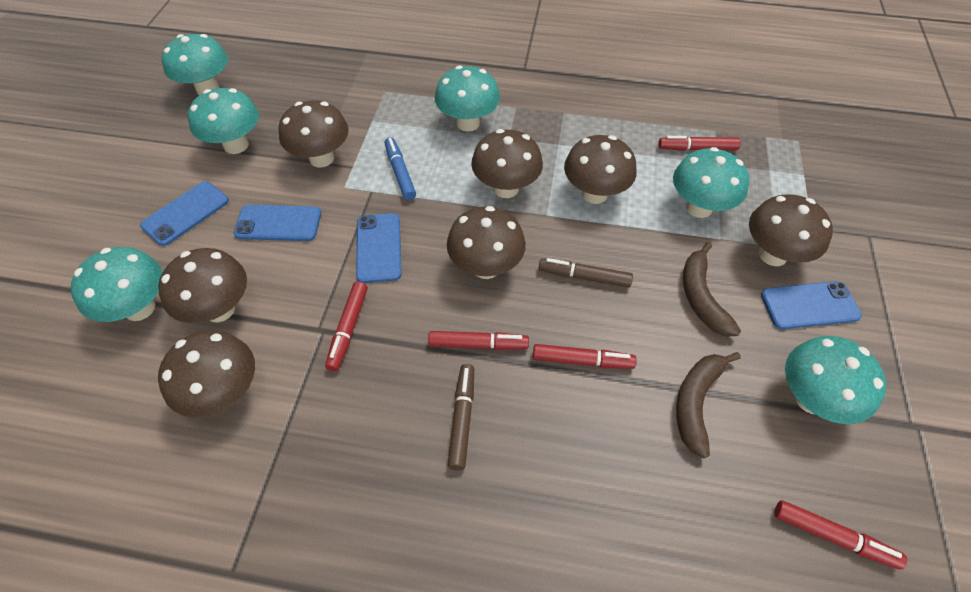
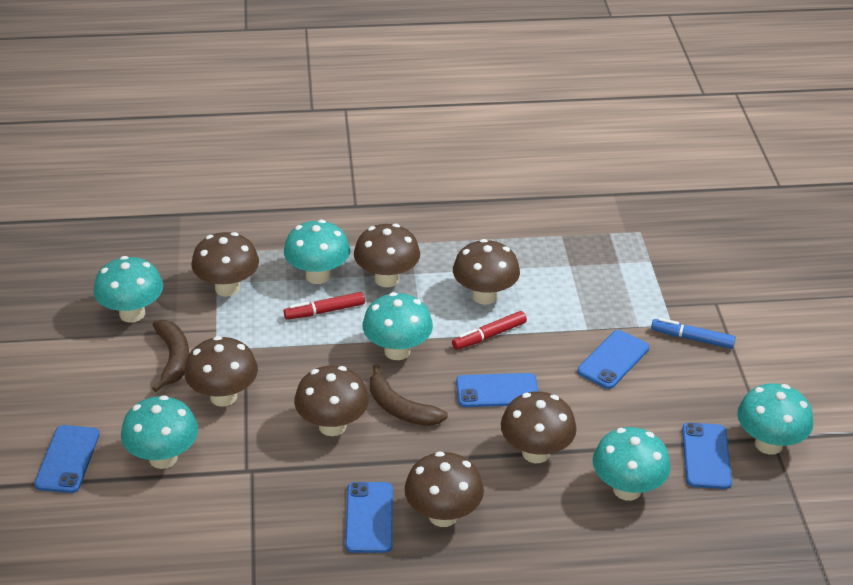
blue phone: 4 -> 5
brown marker: 2 -> 0
red marker: 5 -> 2

